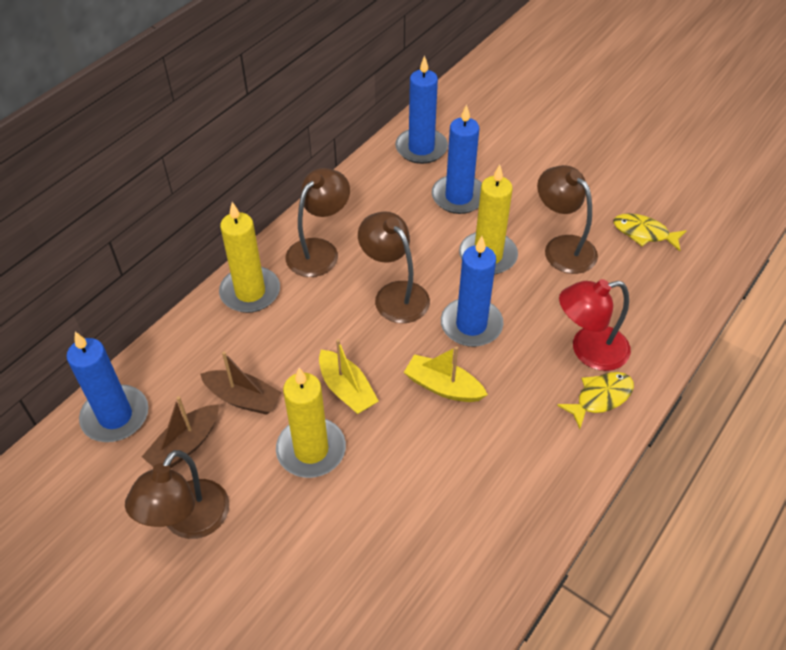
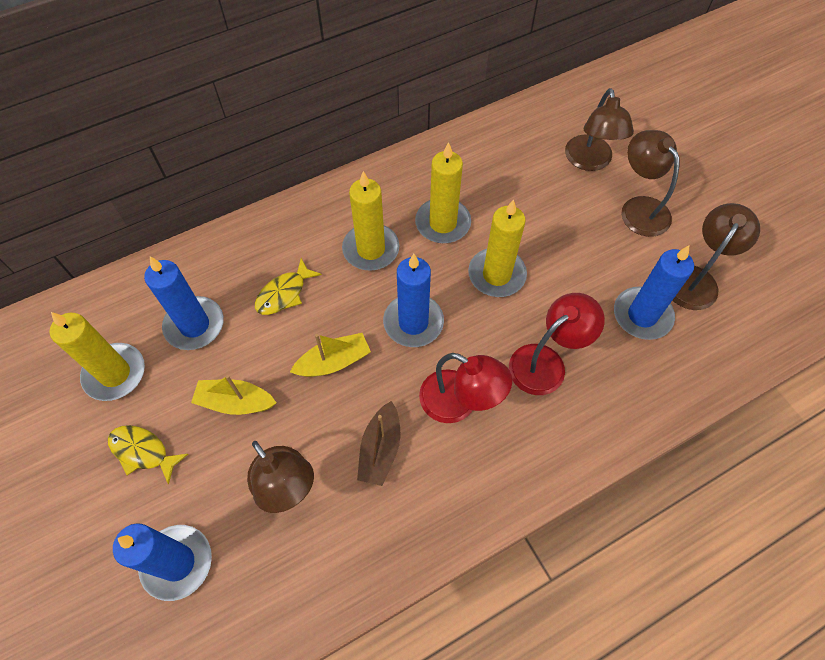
brown boat: 2 -> 1
red lamp: 1 -> 2
yellow candle: 3 -> 4

